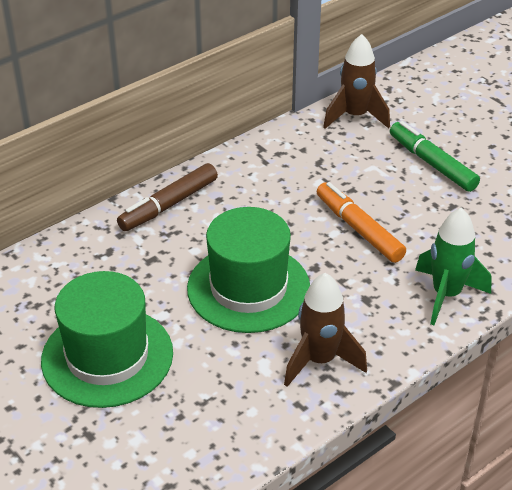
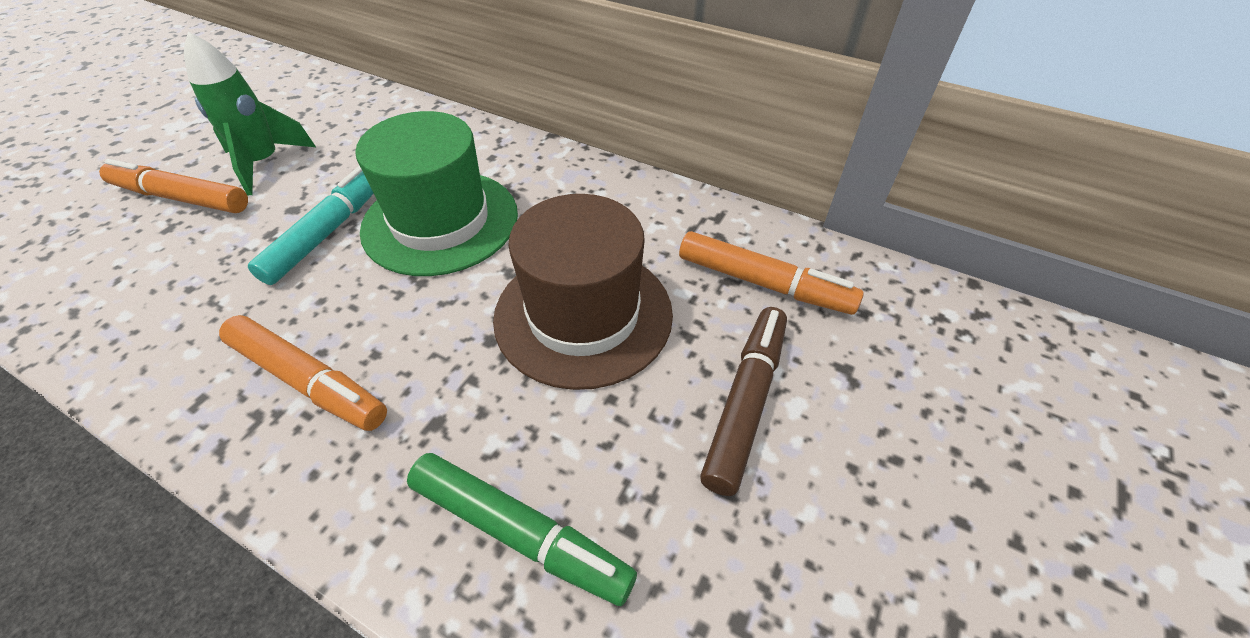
brown hat: 0 -> 1
brown rocket: 2 -> 0
green hat: 2 -> 1
orange marker: 1 -> 3
turquoise marker: 0 -> 1

